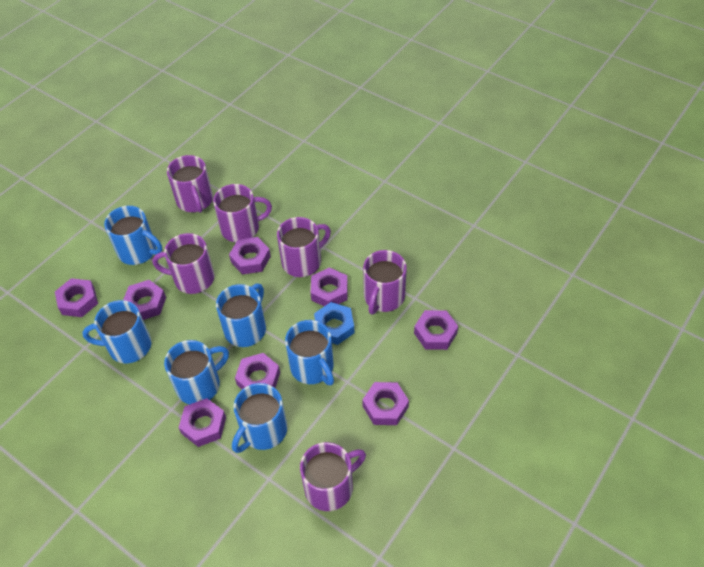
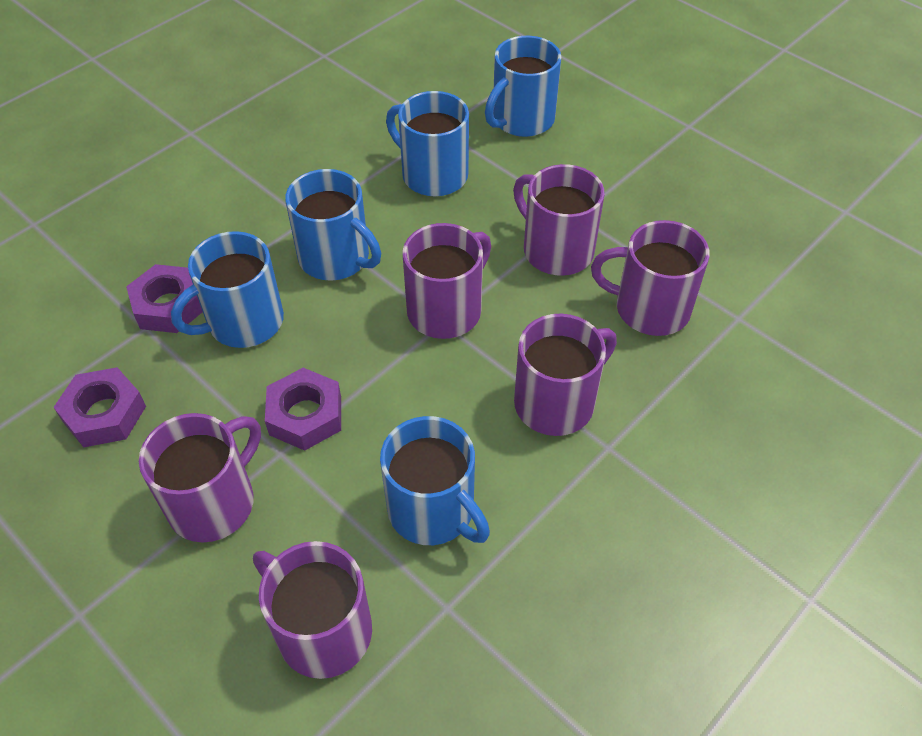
blue mug: 6 -> 5
blue nut: 1 -> 0
purple nut: 8 -> 3

